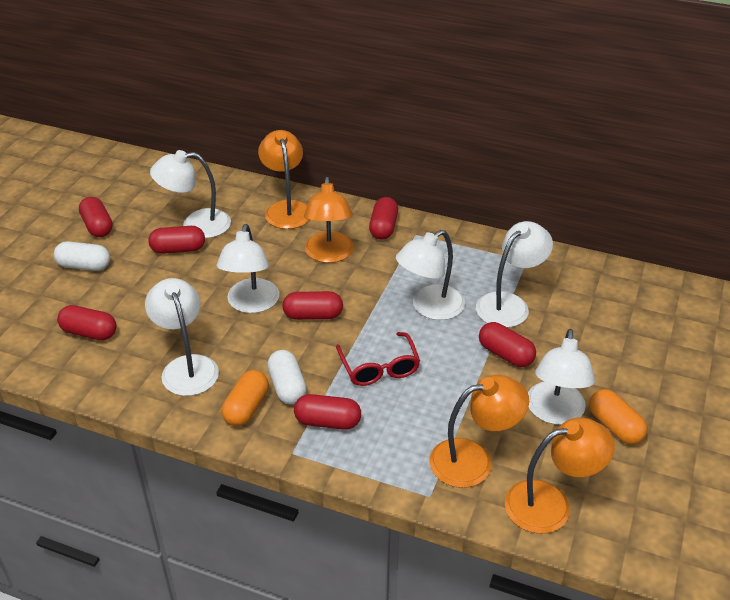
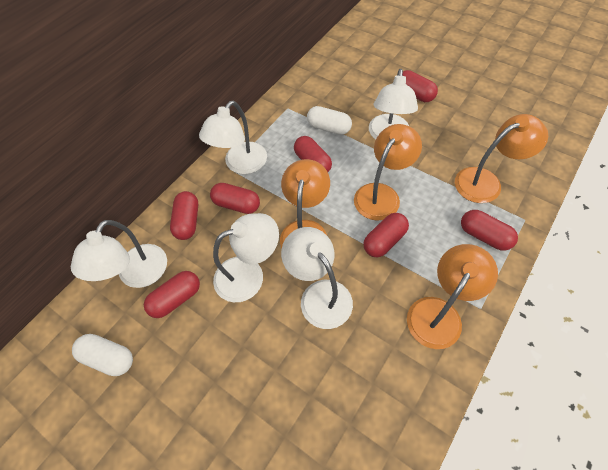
orange capsule: 2 -> 0
red glasses: 1 -> 0
white lamp: 6 -> 5

